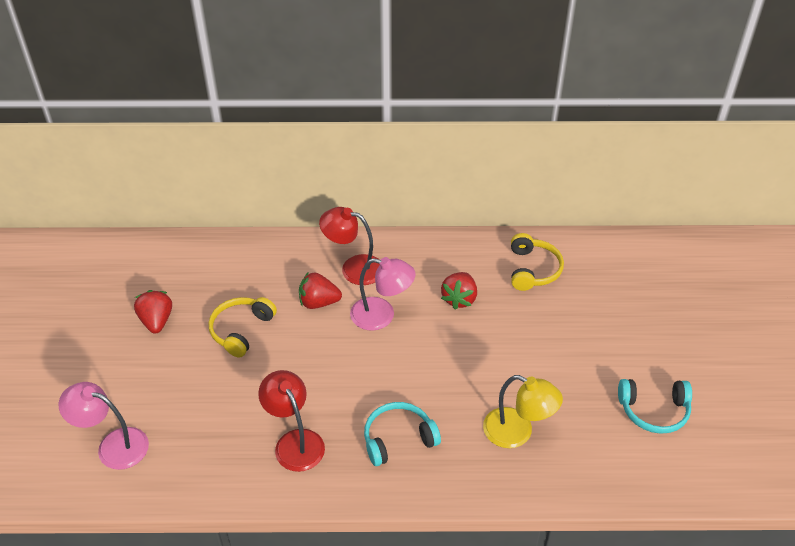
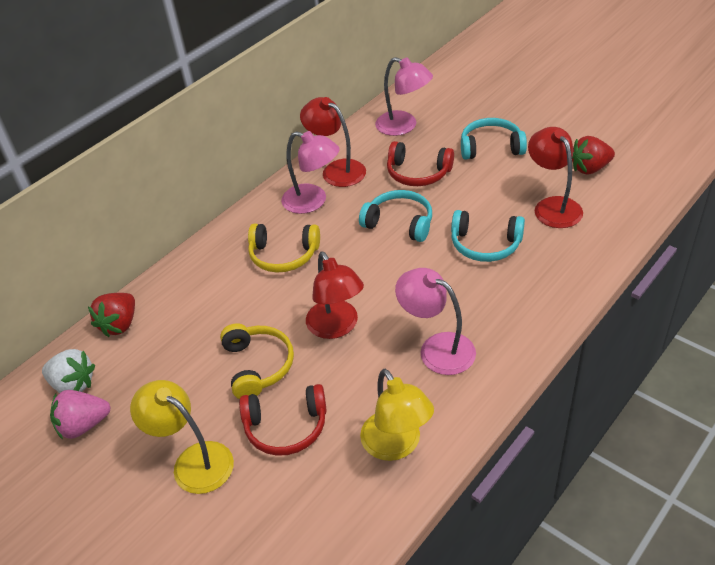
pink lamp: 2 -> 3
pink strawberry: 0 -> 1
red headphones: 0 -> 2
red lamp: 2 -> 3
red strawberry: 3 -> 2
turquoise headphones: 2 -> 3
white strawberry: 0 -> 1
yellow lamp: 1 -> 2

